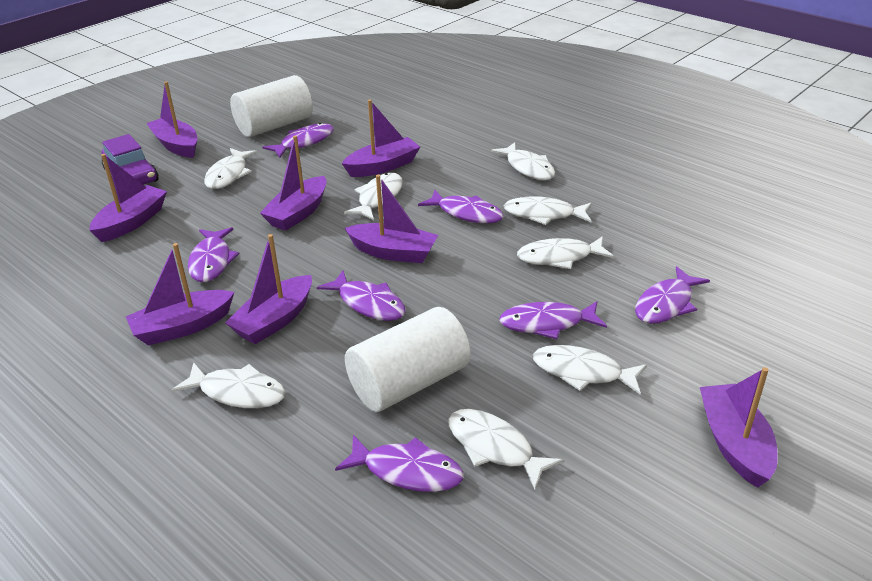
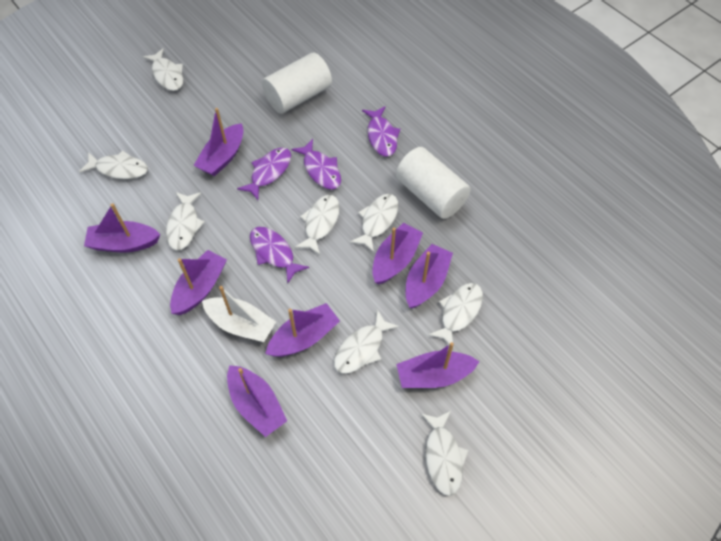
purple car: 1 -> 0
purple fish: 7 -> 4
white boat: 0 -> 1

